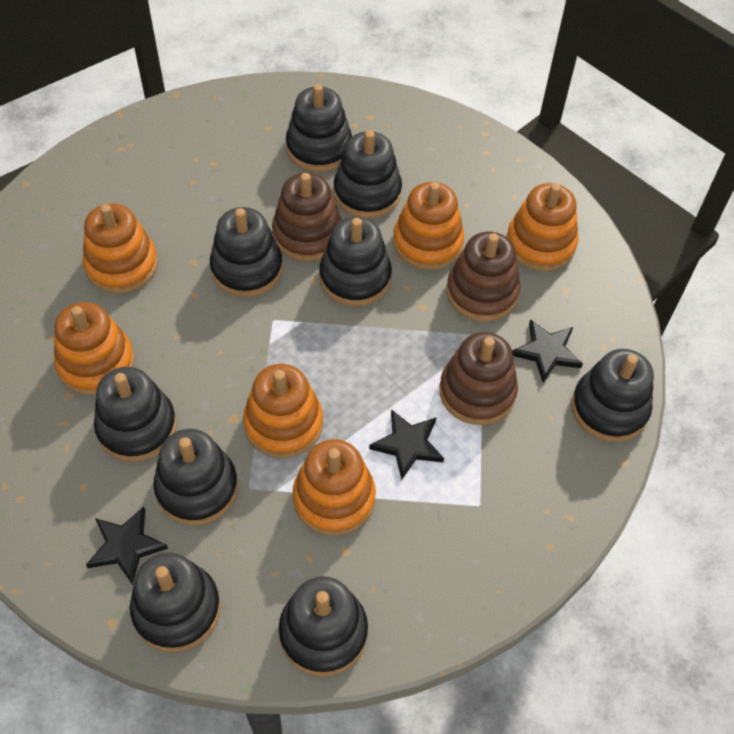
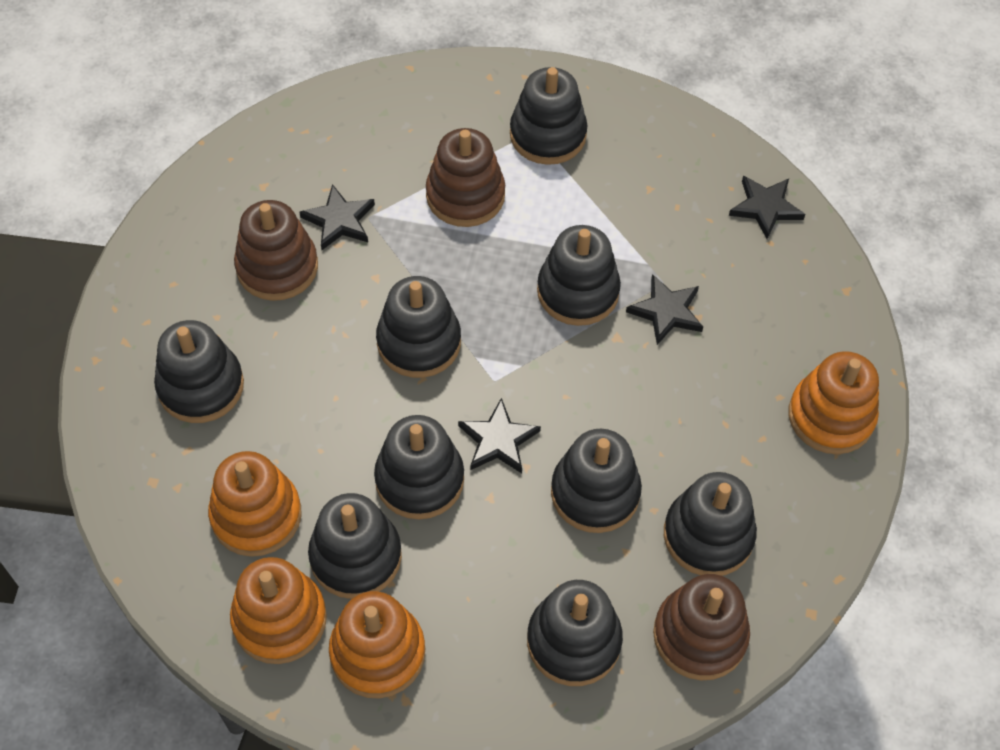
black star: 3 -> 4
orange stacking toy: 6 -> 4

